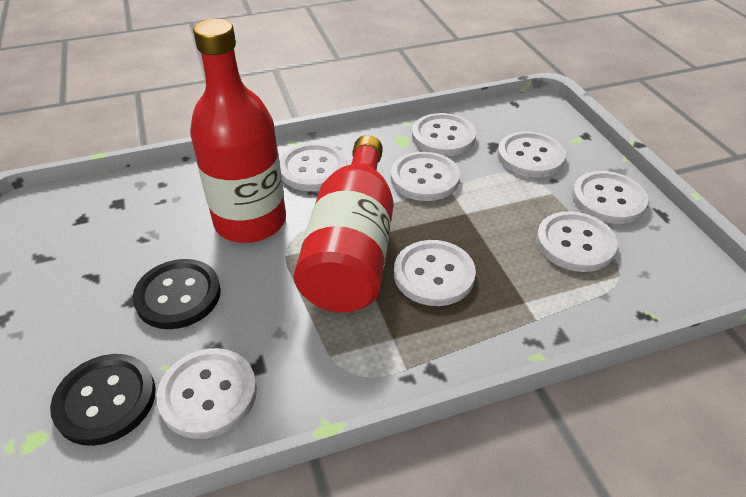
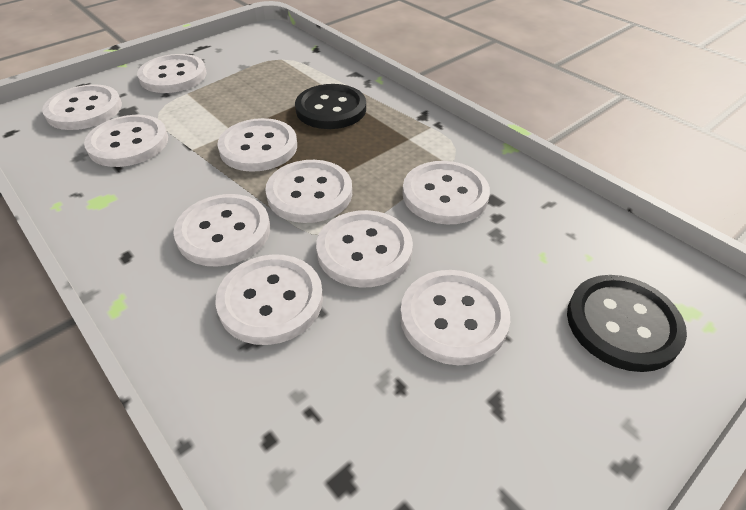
red bottle: 2 -> 0
white button: 8 -> 10

